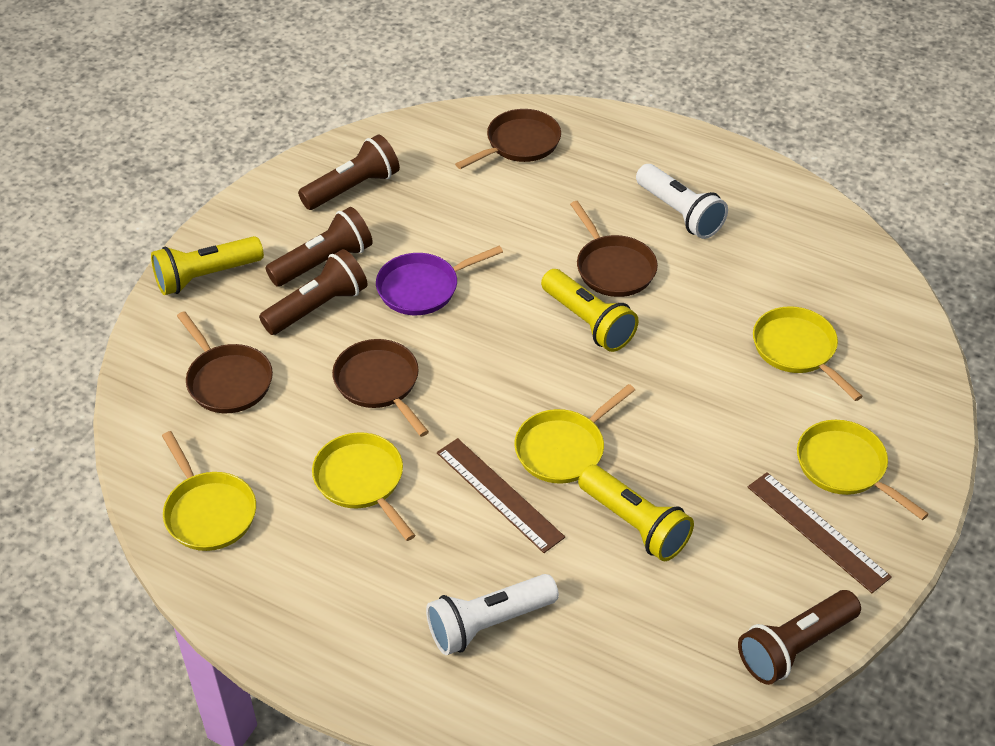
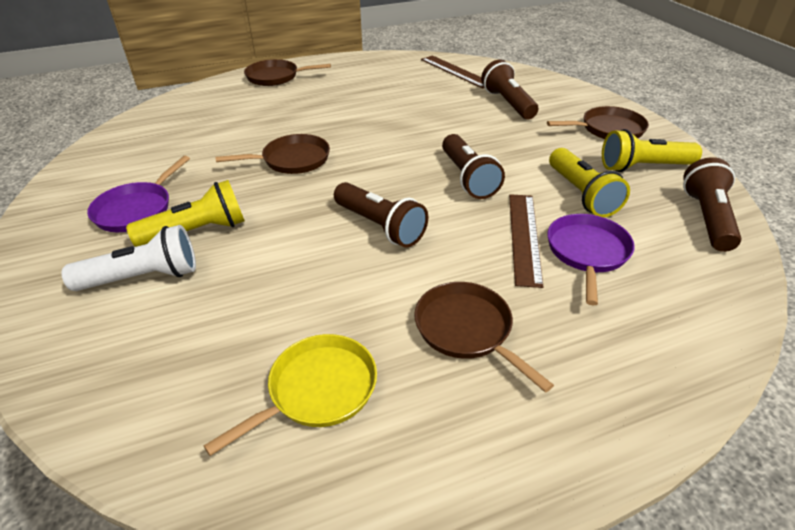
purple pan: 1 -> 2
white flashlight: 2 -> 1
yellow pan: 5 -> 1

